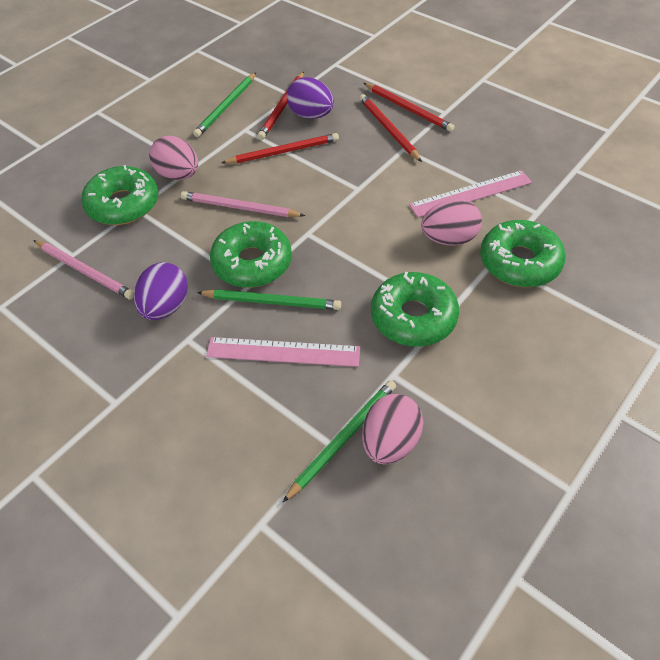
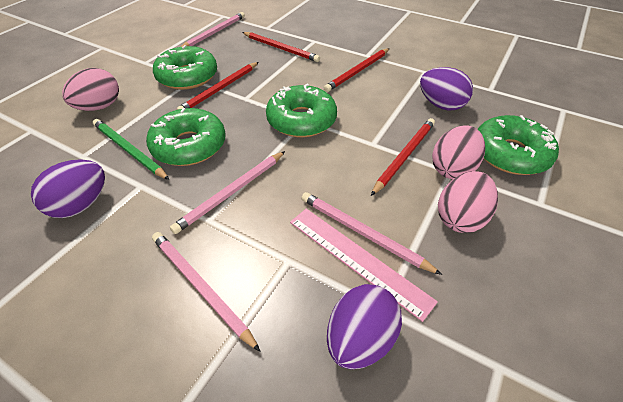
green pencil: 3 -> 1
pink pencil: 2 -> 4
pink ruler: 2 -> 1
purple egg: 2 -> 3

